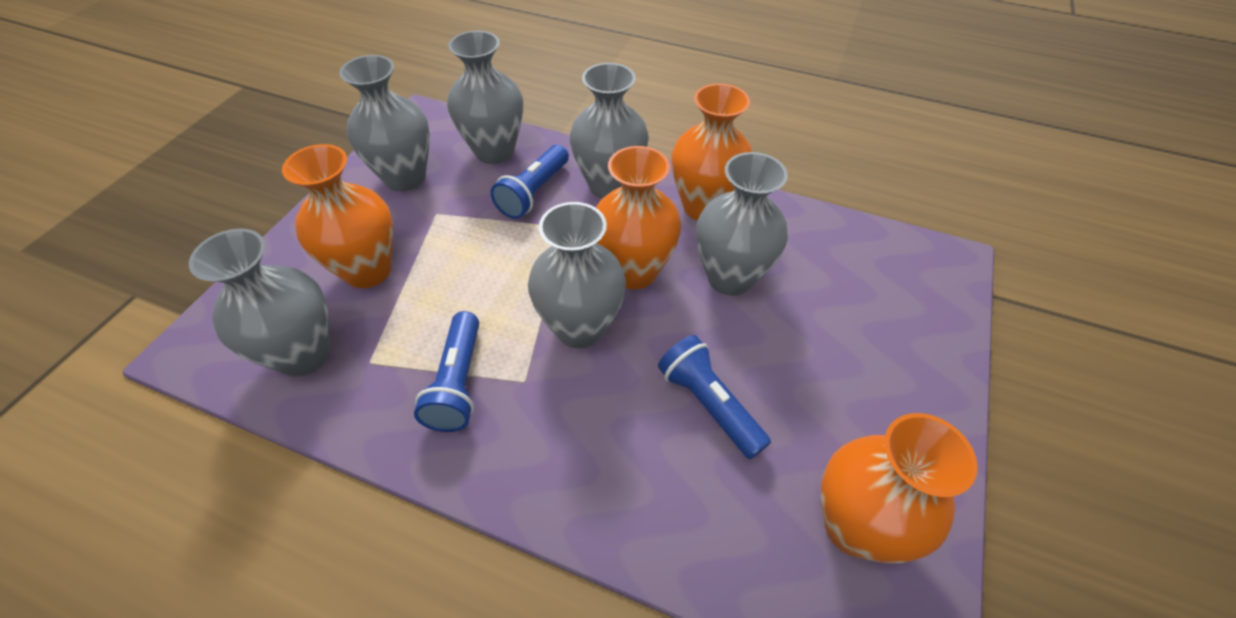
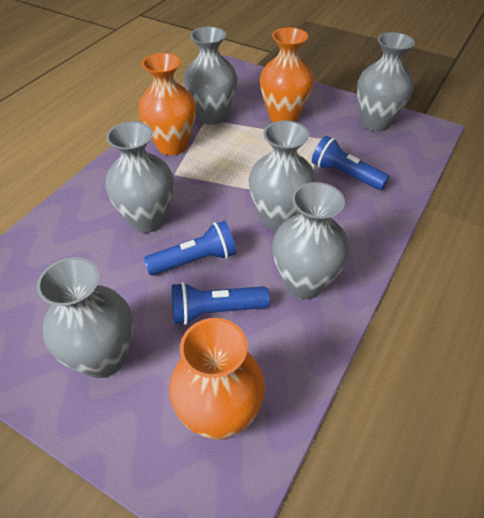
orange vase: 4 -> 3

